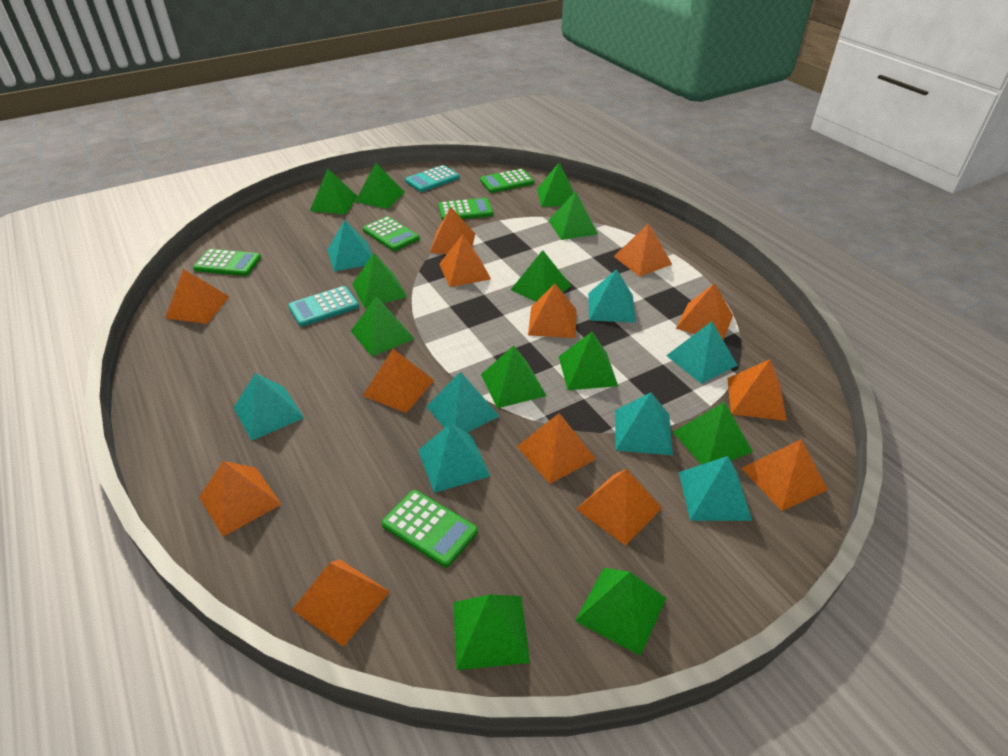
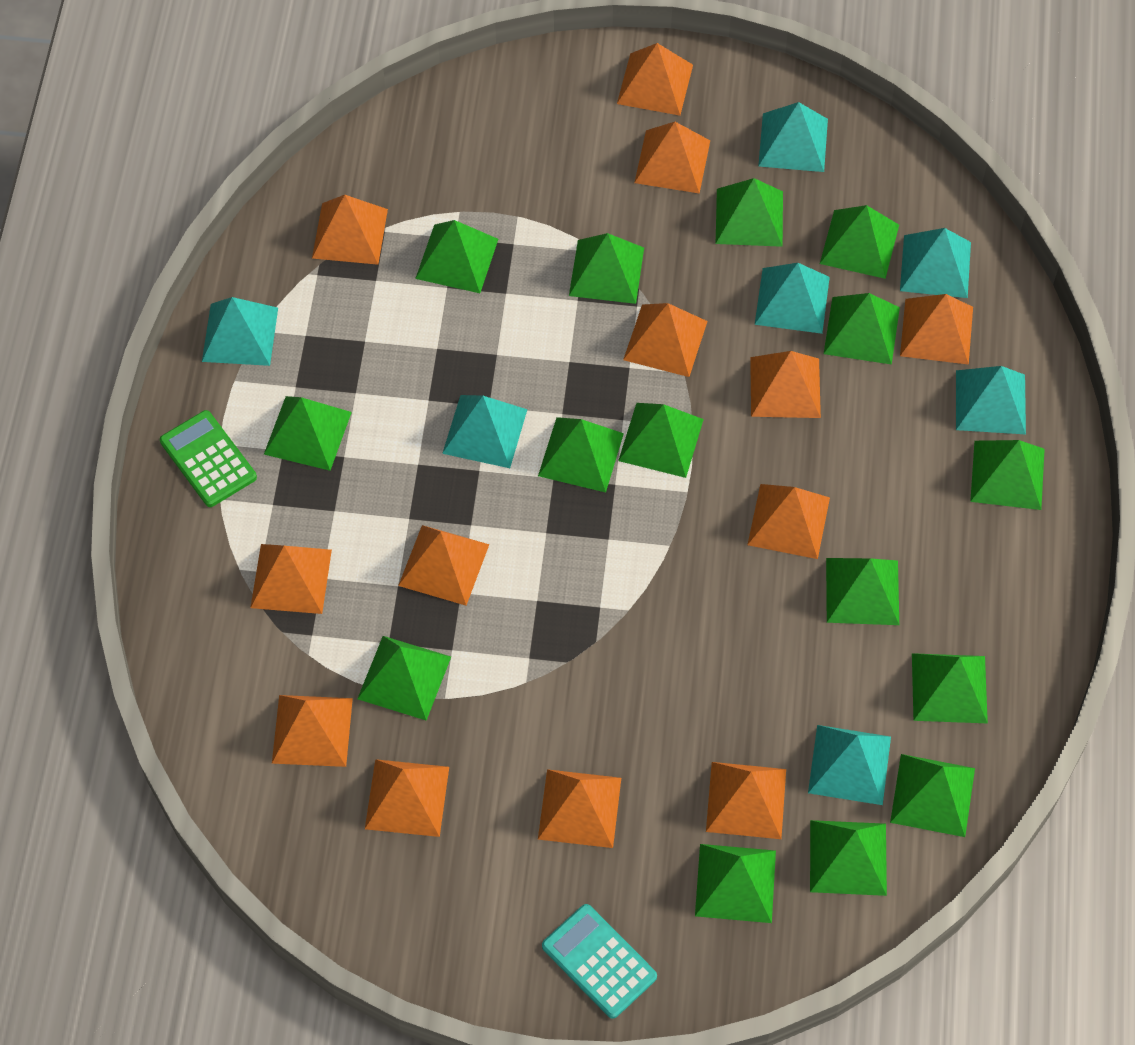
green calculator: 5 -> 1
green pyramid: 12 -> 15
turquoise calculator: 2 -> 1
turquoise pyramid: 8 -> 7

